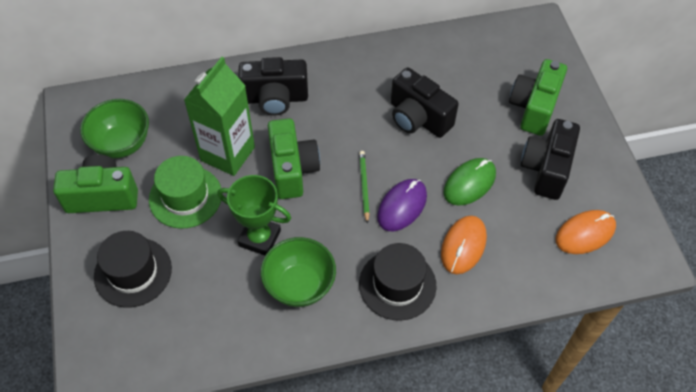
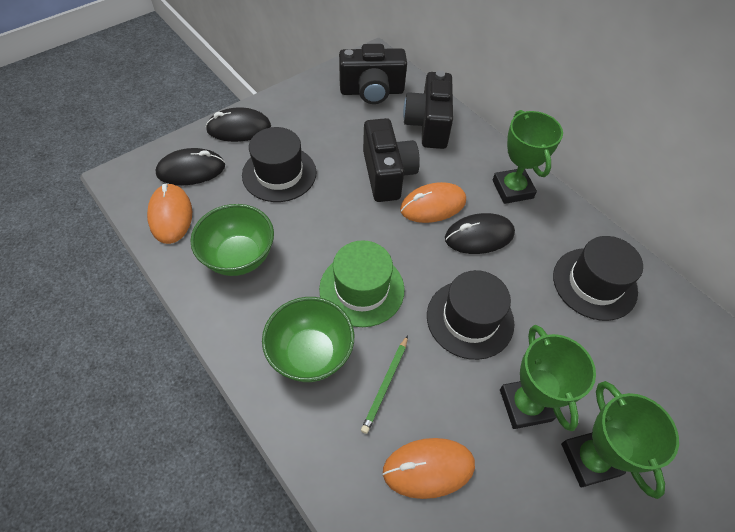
black hat: 2 -> 3
black mouse: 0 -> 3
green camera: 3 -> 0
green carton: 1 -> 0
green mouse: 1 -> 0
green trophy: 1 -> 3
orange mouse: 2 -> 3
purple mouse: 1 -> 0

